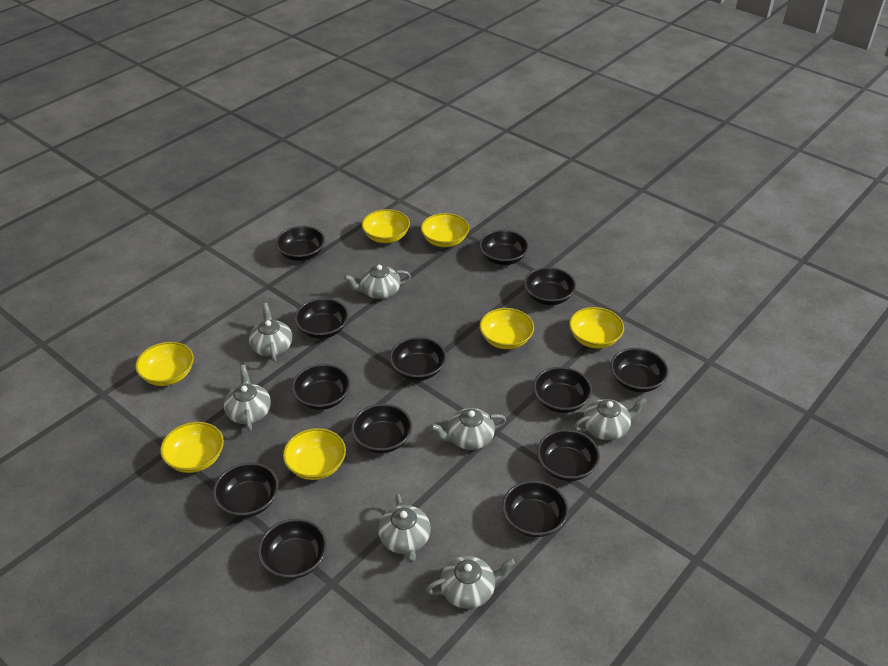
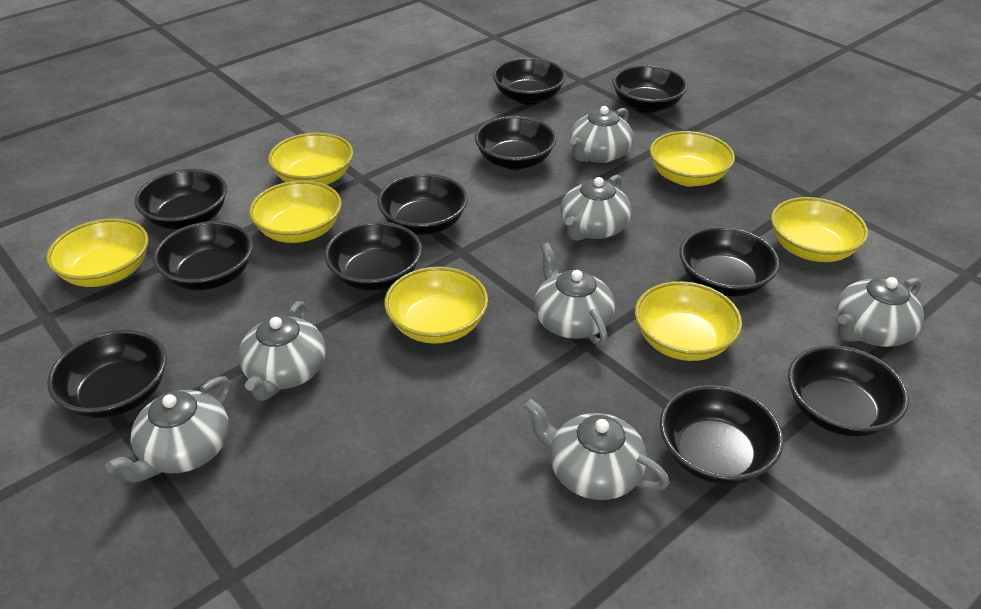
black bowl: 13 -> 11

